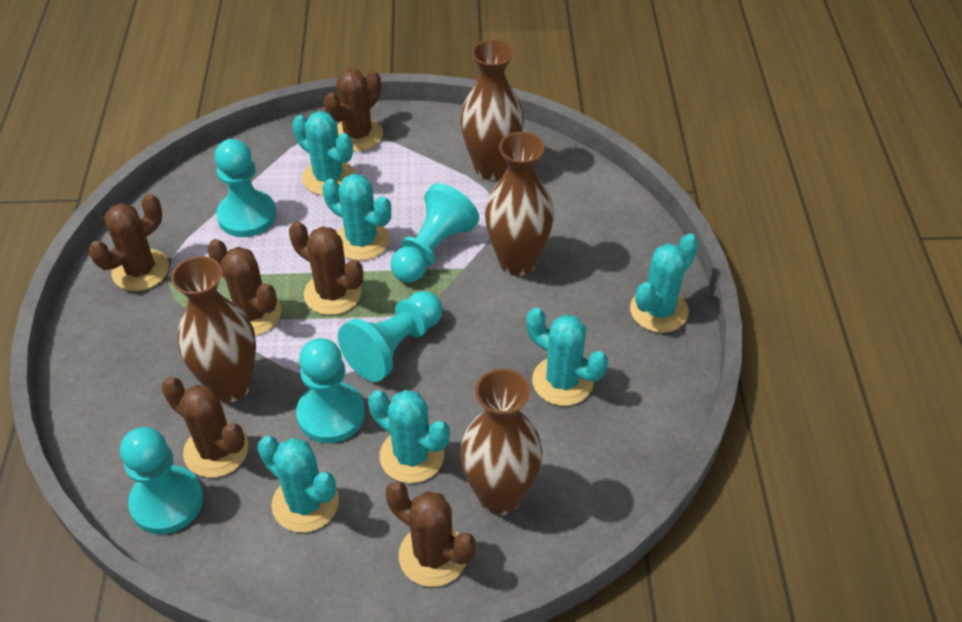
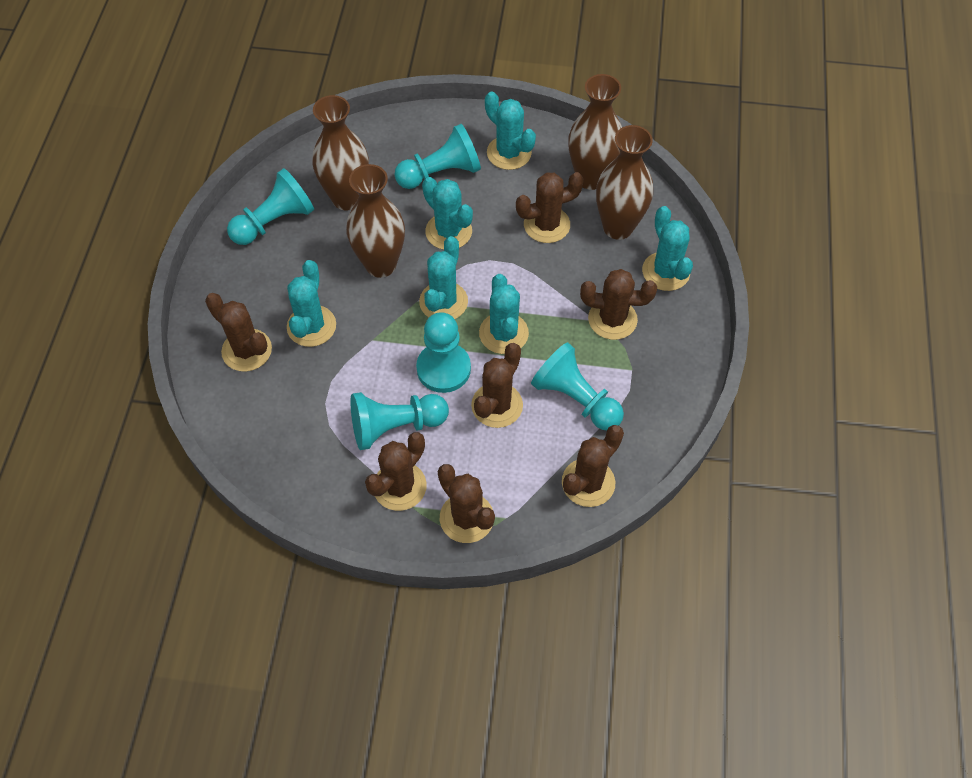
brown cactus: 6 -> 7

